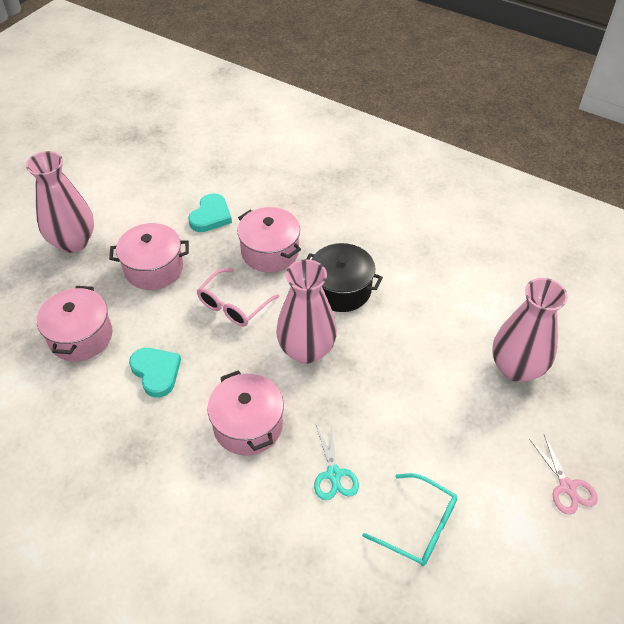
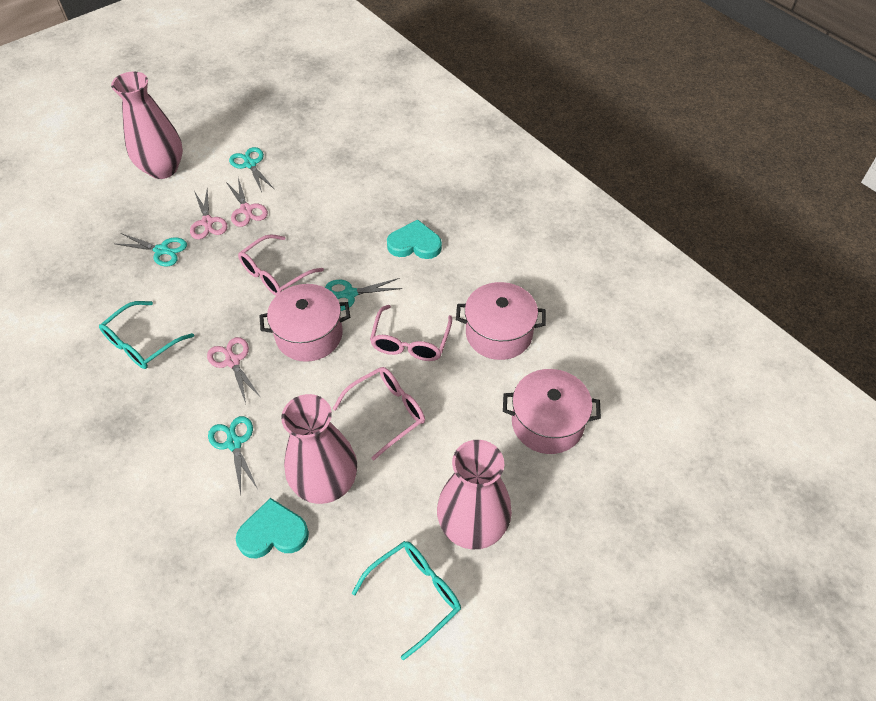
black pot: 1 -> 0
pink glasses: 1 -> 3
pink pot: 4 -> 3
pink scissors: 1 -> 3
turquoise glasses: 1 -> 2
turquoise scissors: 1 -> 4

